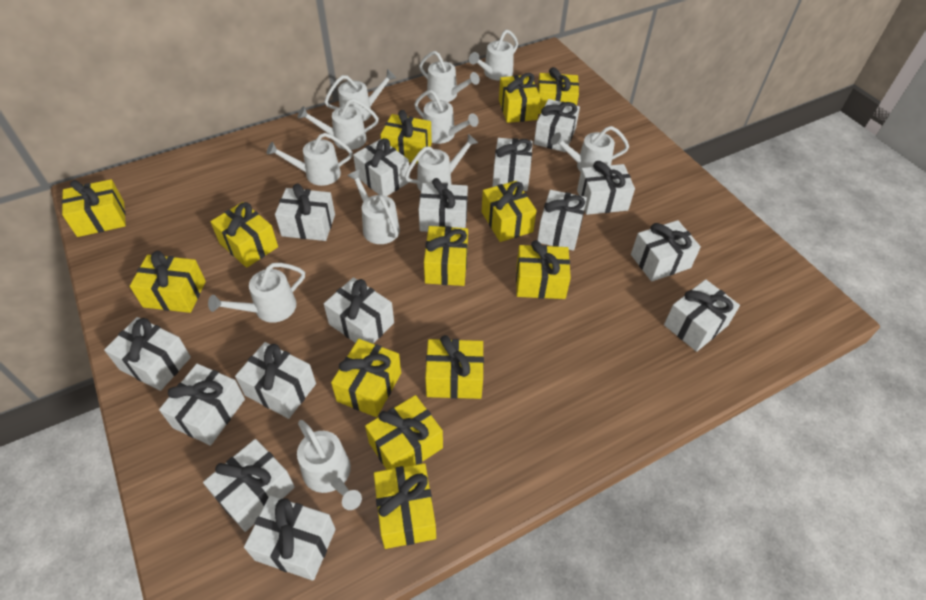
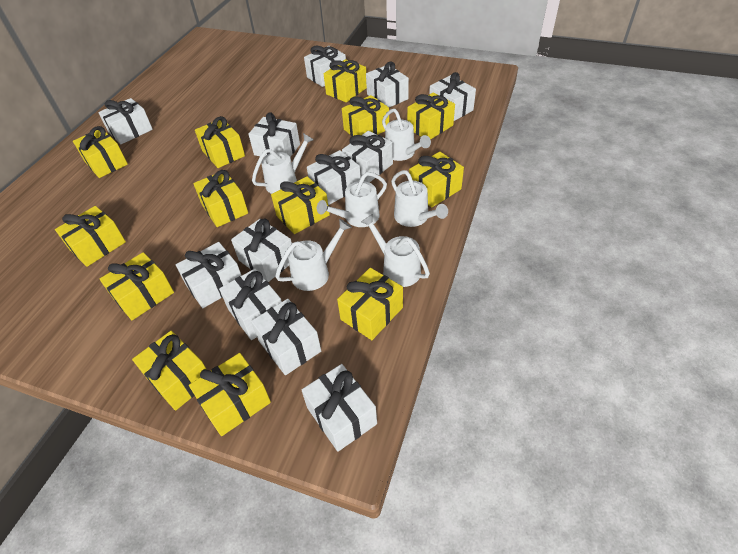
white gift: 15 -> 12
white watering can: 11 -> 6

